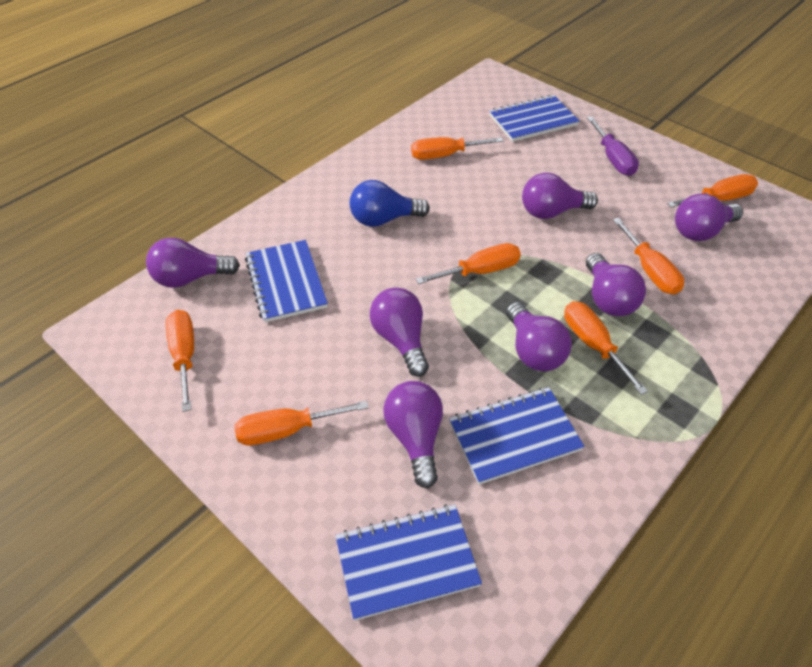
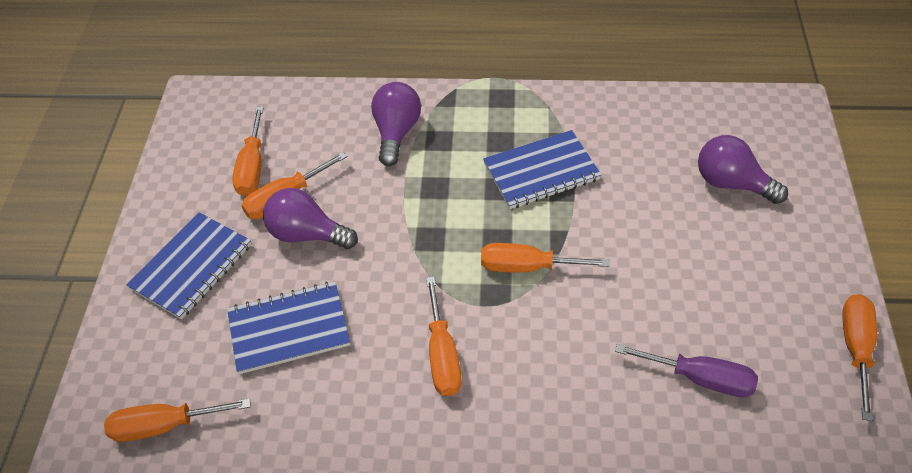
blue light bulb: 1 -> 0
blue notebook: 4 -> 3
orange screwdriver: 7 -> 6
purple light bulb: 7 -> 3

